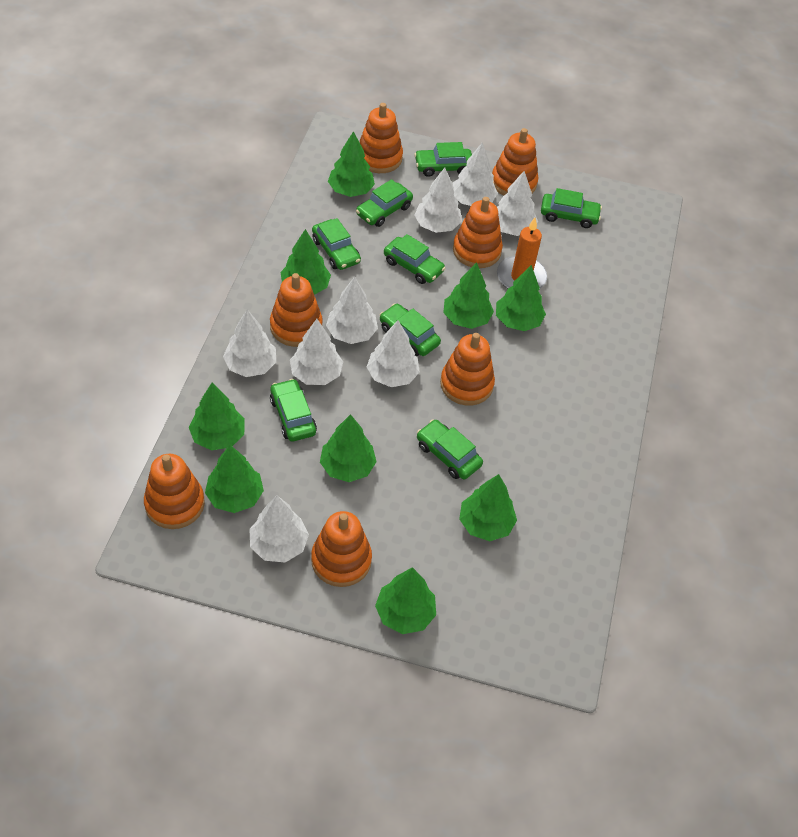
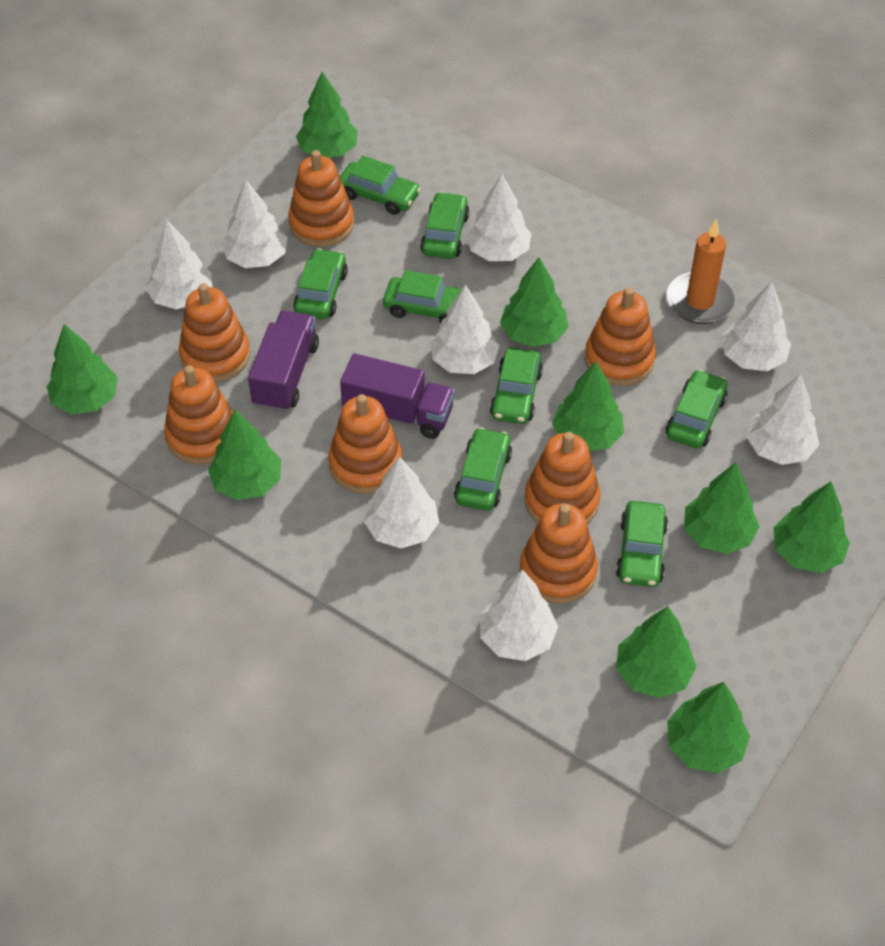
purple truck: 0 -> 2

